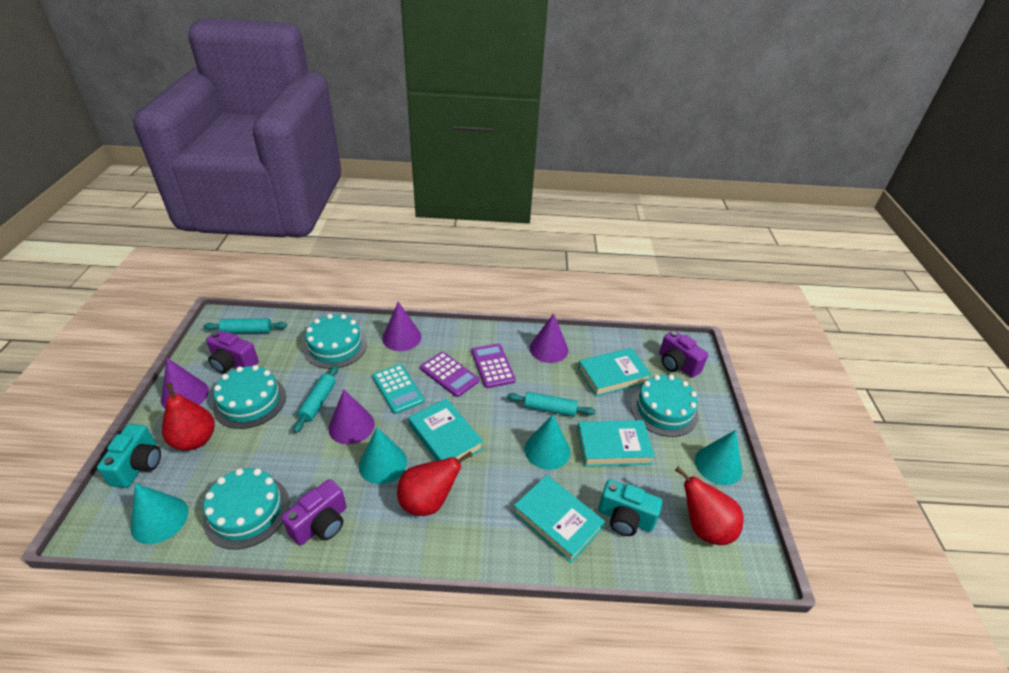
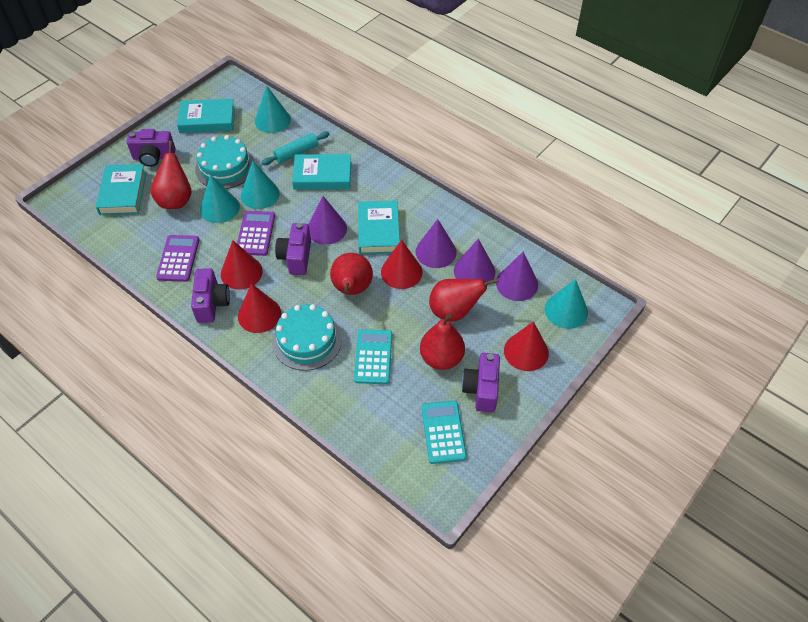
purple camera: 3 -> 4
red cone: 0 -> 4
red pear: 3 -> 4
turquoise cake: 4 -> 2
turquoise calculator: 1 -> 2
turquoise camera: 2 -> 0
turquoise rolling pin: 3 -> 1

